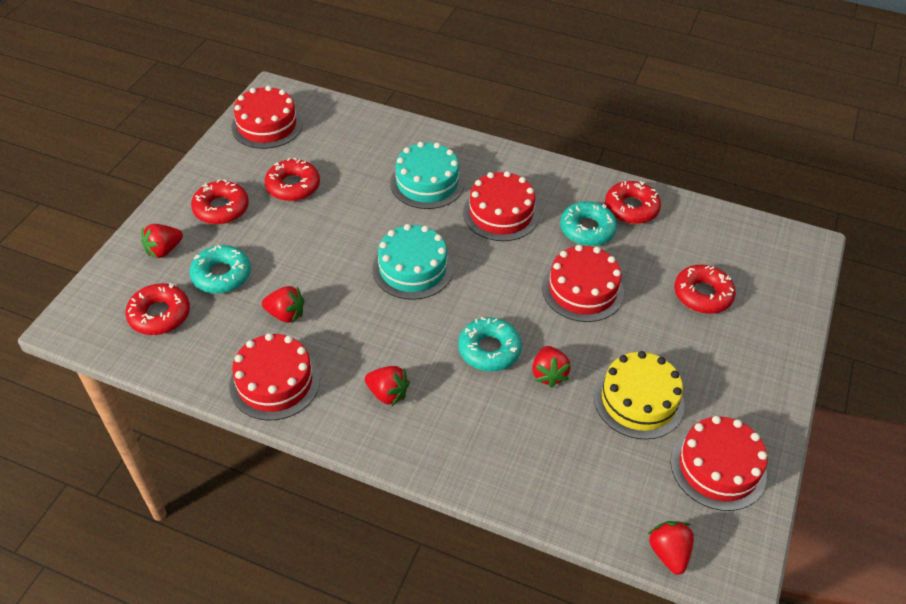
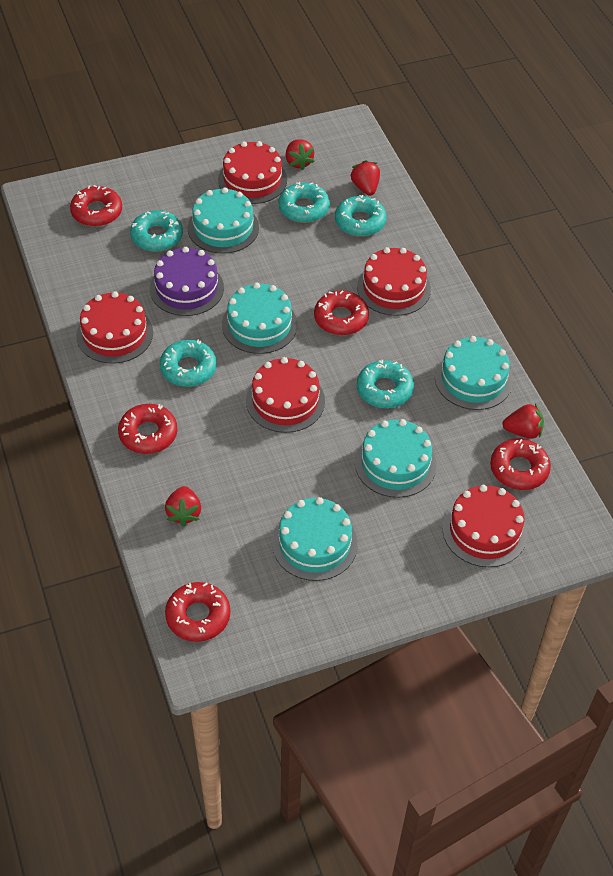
purple cake: 0 -> 1
red strawberry: 5 -> 4
turquoise cake: 2 -> 5
turquoise donut: 3 -> 5
yellow cake: 1 -> 0

